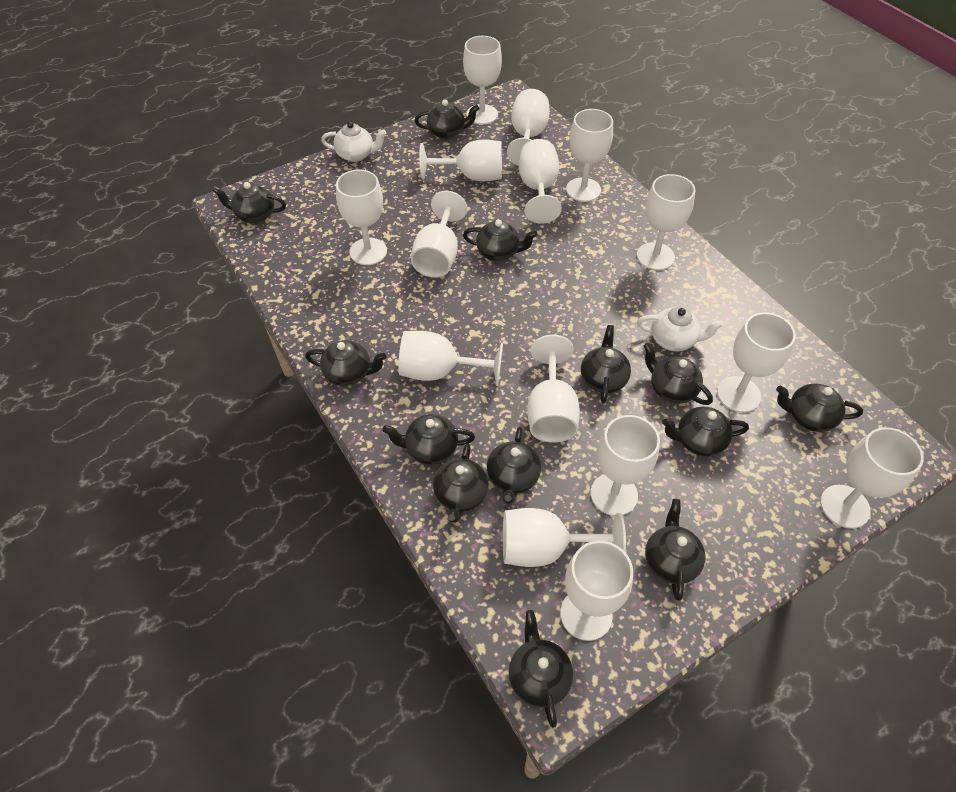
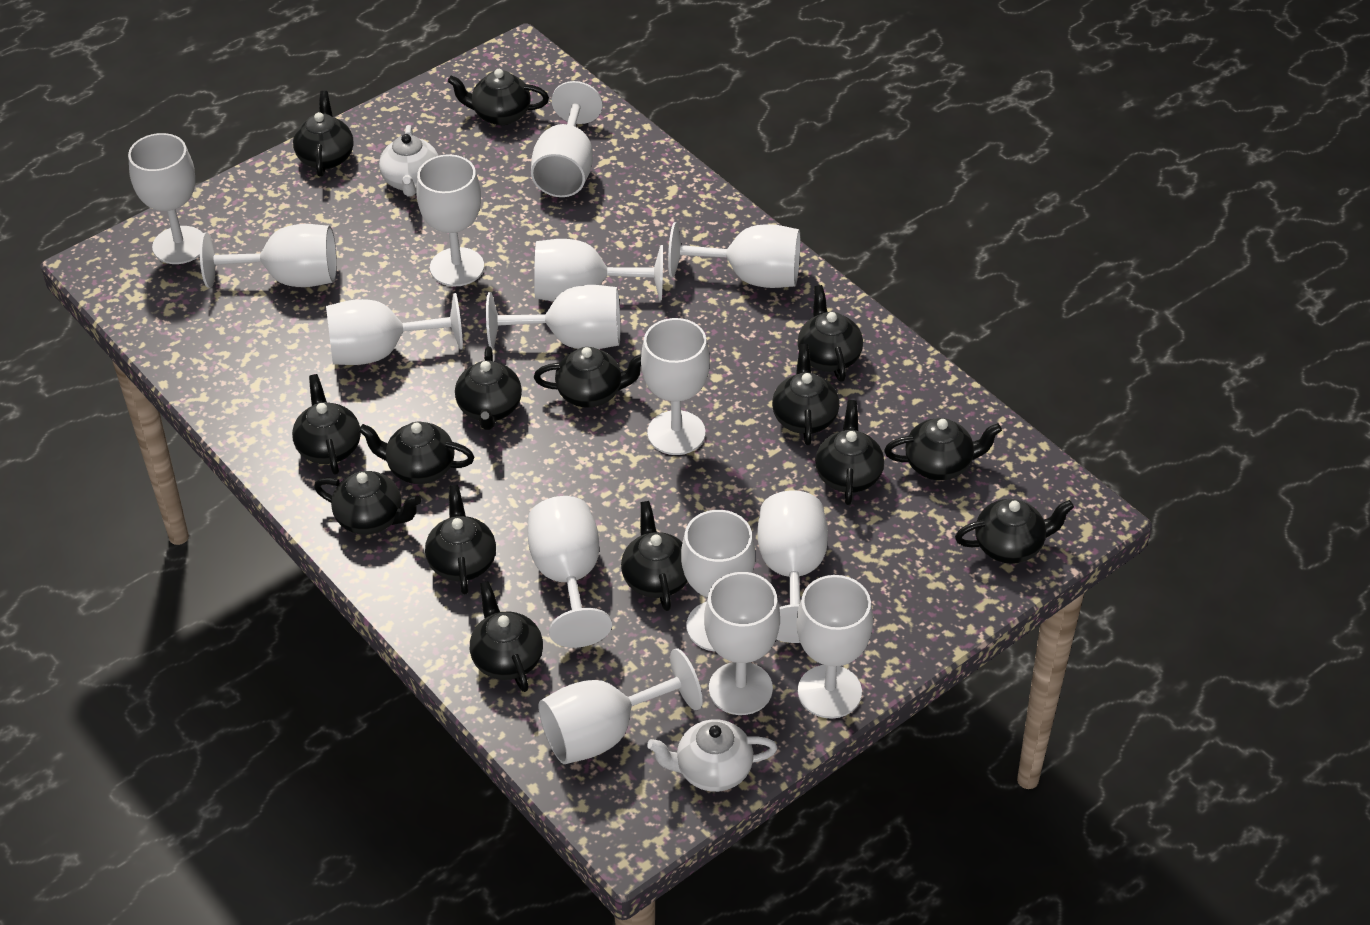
black teapot: 13 -> 15

